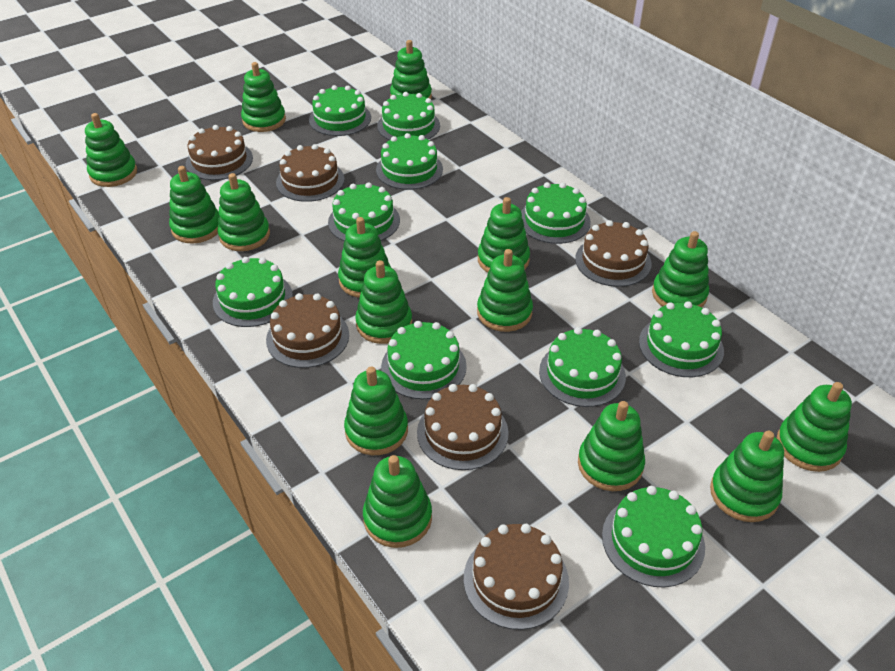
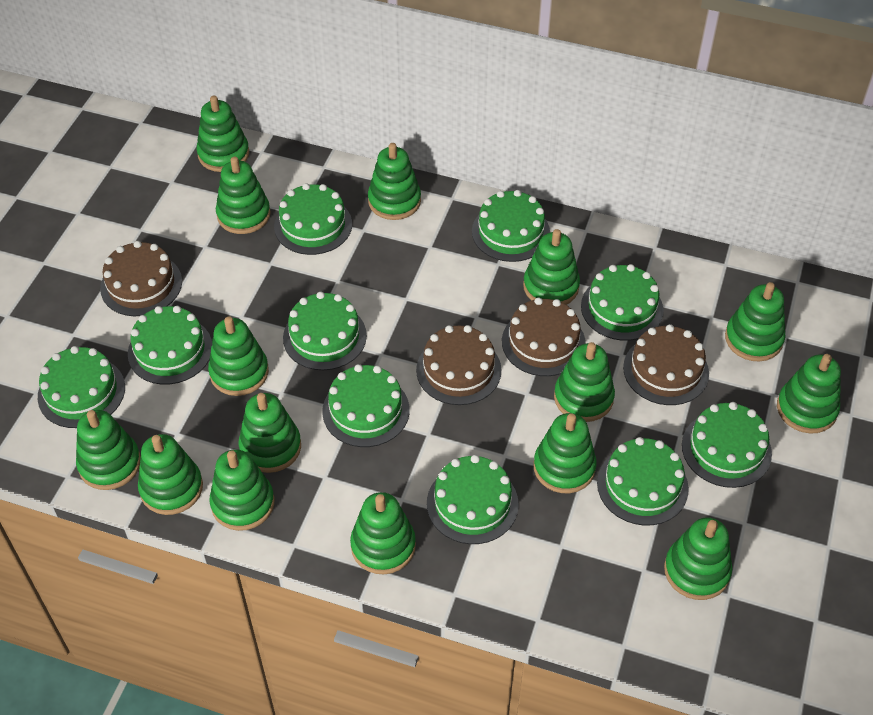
brown cake: 6 -> 4

